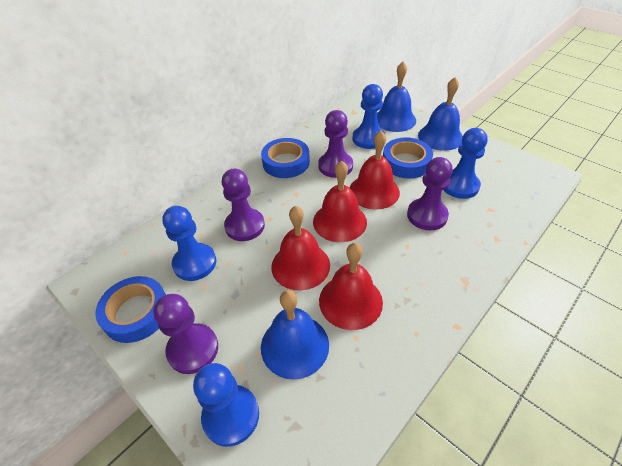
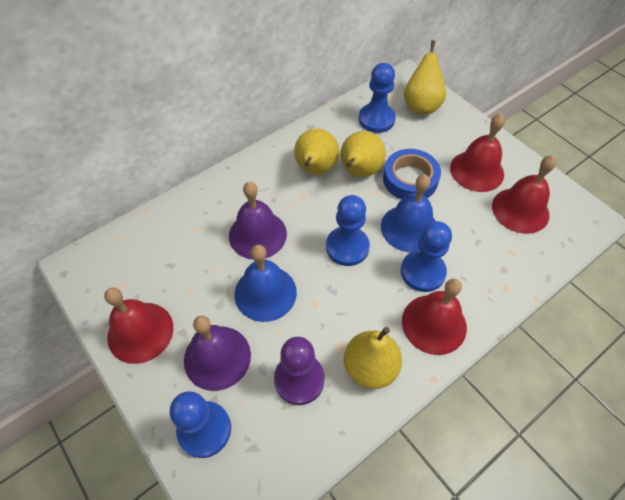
blue bell: 3 -> 2
blue tape: 3 -> 1
purple bell: 0 -> 2
purple pawn: 4 -> 1
yellow pear: 0 -> 4

